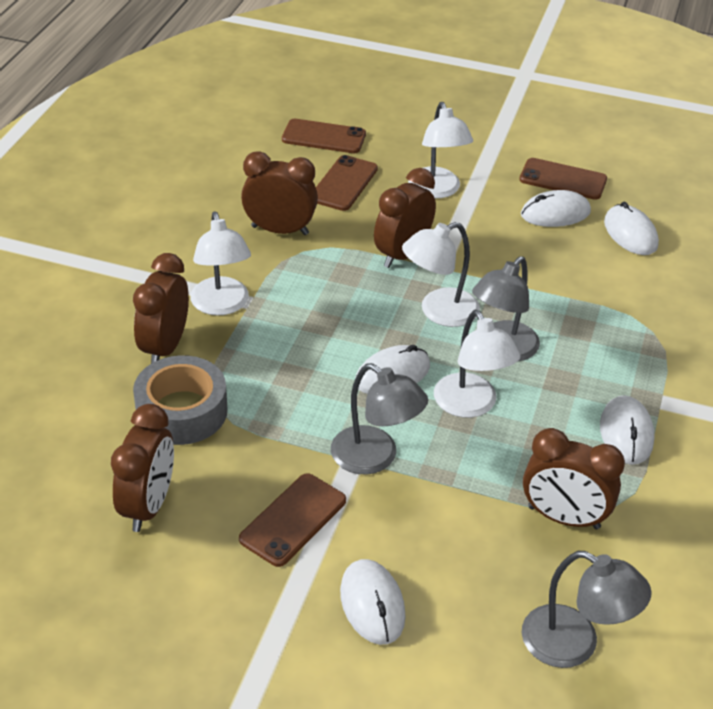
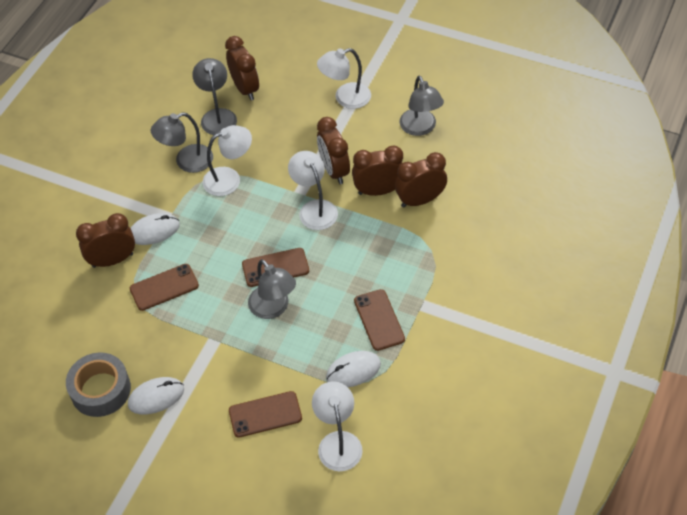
grey lamp: 3 -> 4
white mouse: 5 -> 3

